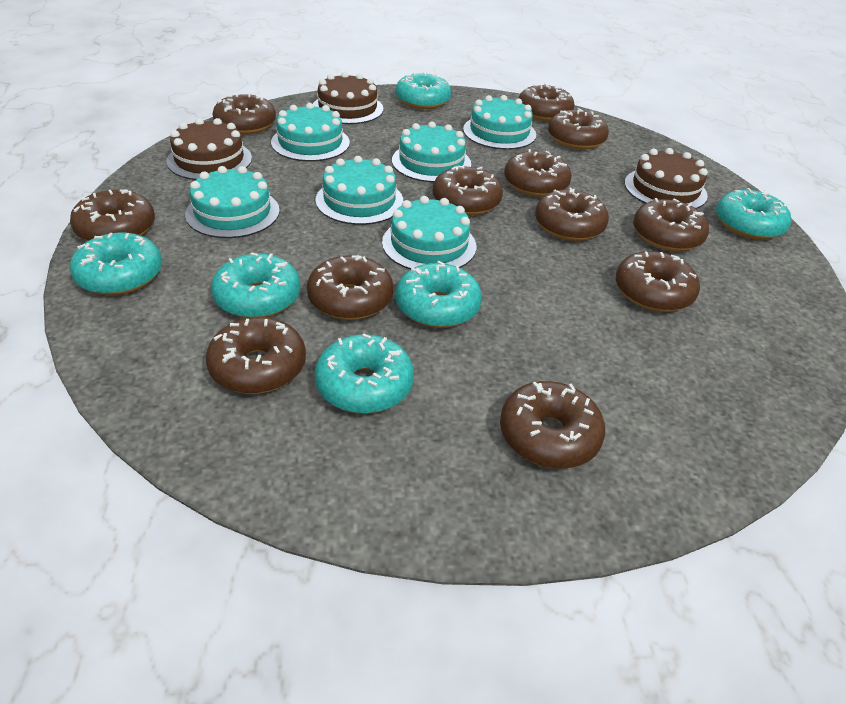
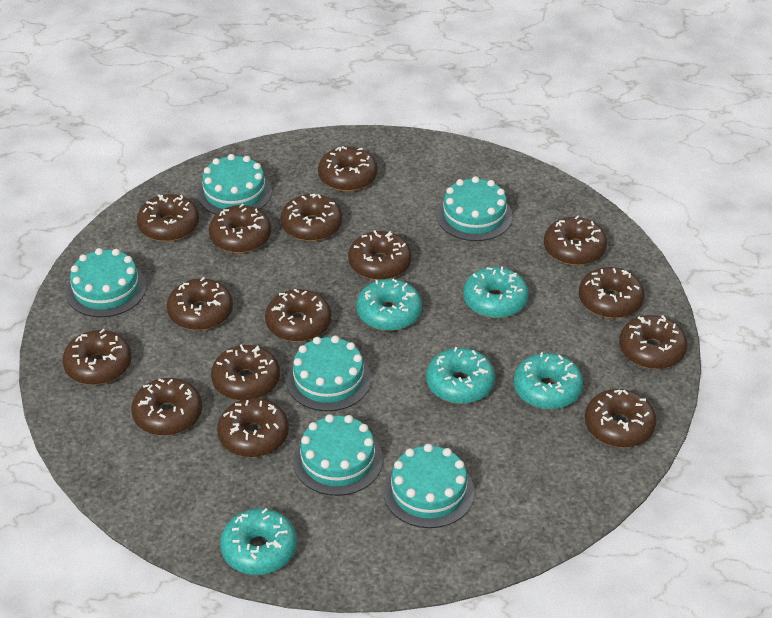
brown cake: 3 -> 0
brown donut: 12 -> 15
turquoise donut: 6 -> 5

